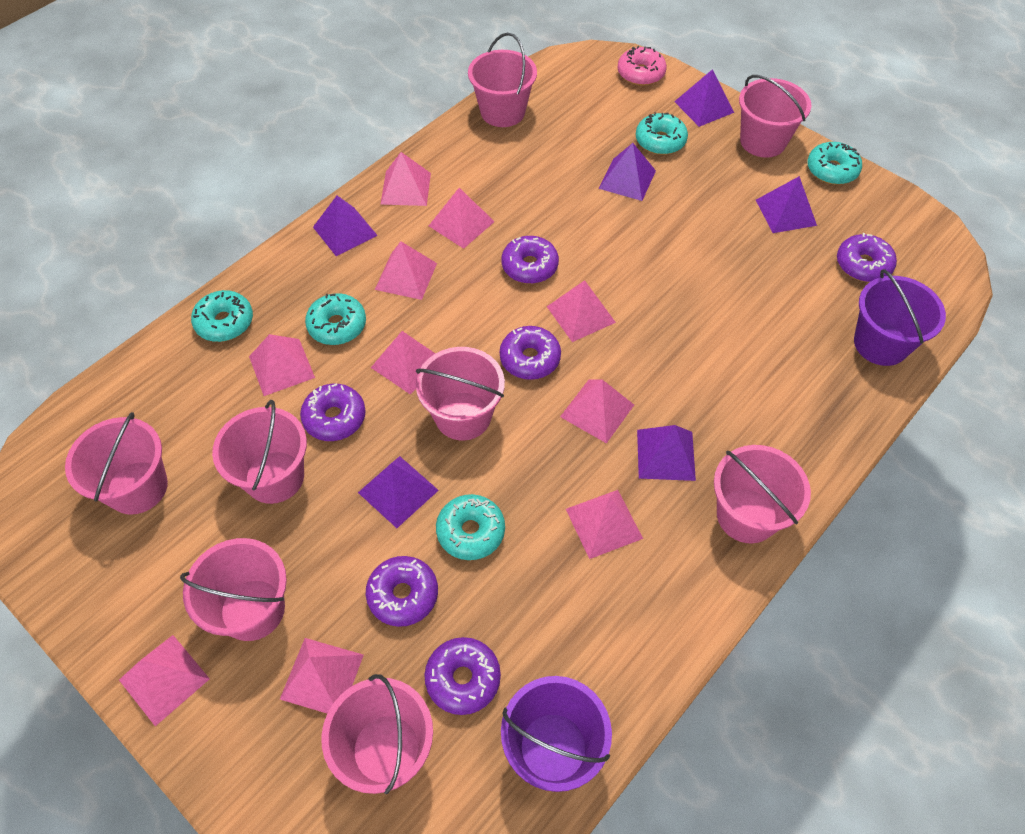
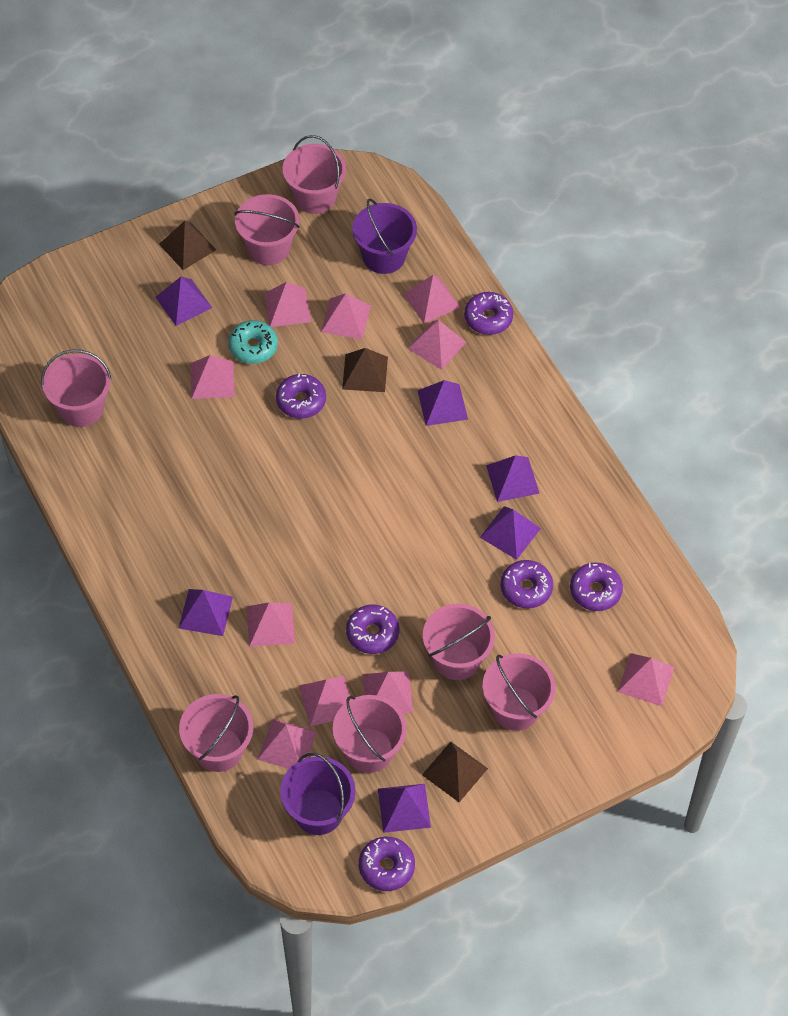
brown pyramid: 0 -> 3
pink bucket: 8 -> 7
pink donut: 1 -> 0
turquoise donut: 5 -> 1

